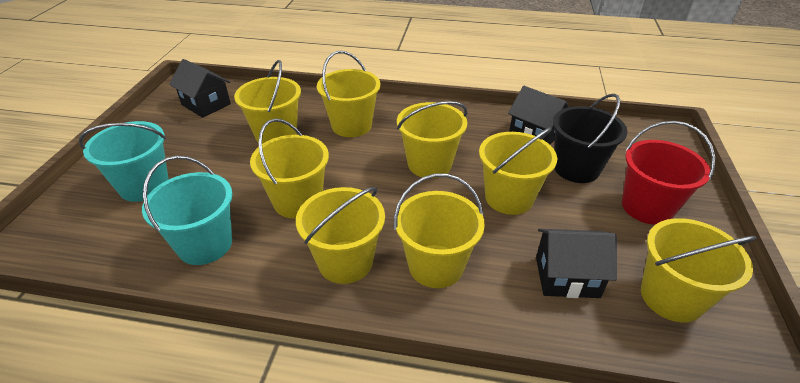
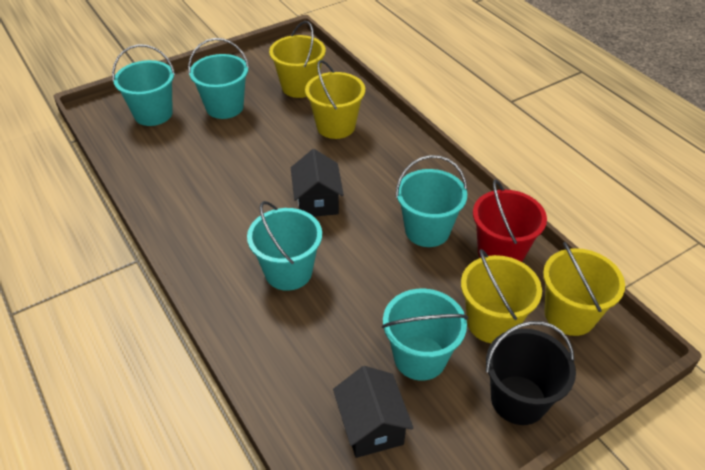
black house: 3 -> 2
turquoise bucket: 2 -> 5
yellow bucket: 8 -> 4

